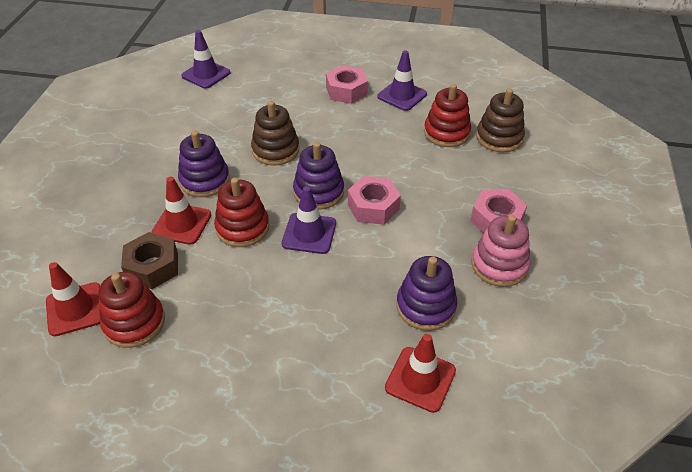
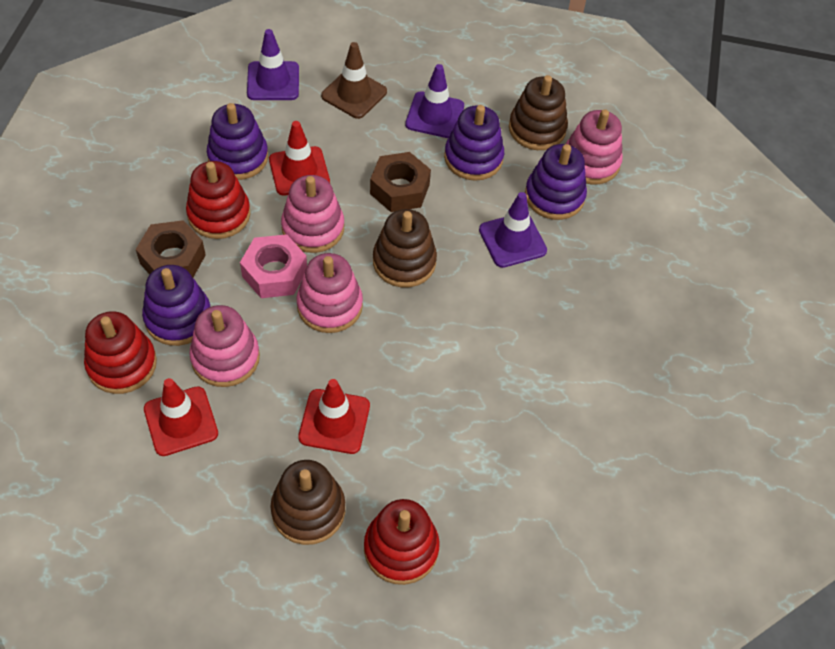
brown nut: 1 -> 2
brown stacking toy: 2 -> 3
brown traffic cone: 0 -> 1
pink nut: 3 -> 1
pink stacking toy: 1 -> 4
purple stacking toy: 3 -> 4

